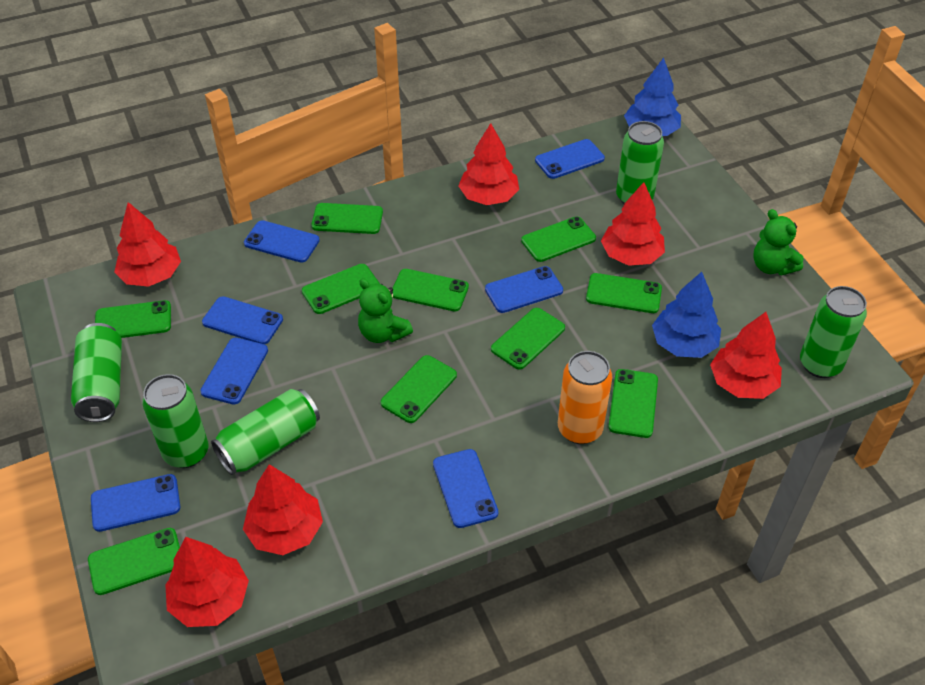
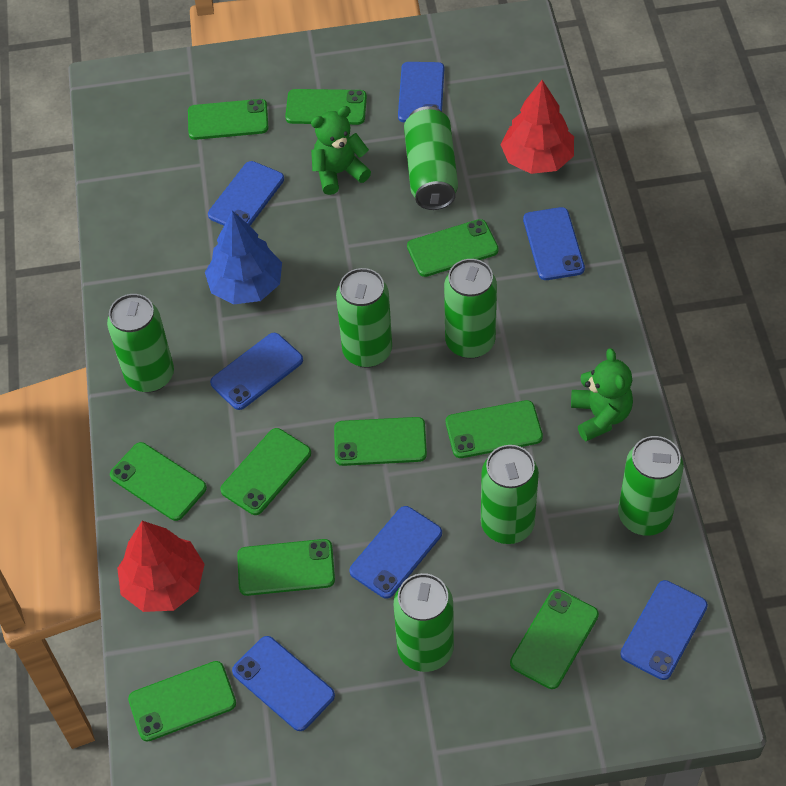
blue tree: 2 -> 1
green can: 5 -> 7
orange can: 1 -> 0
red tree: 6 -> 2

